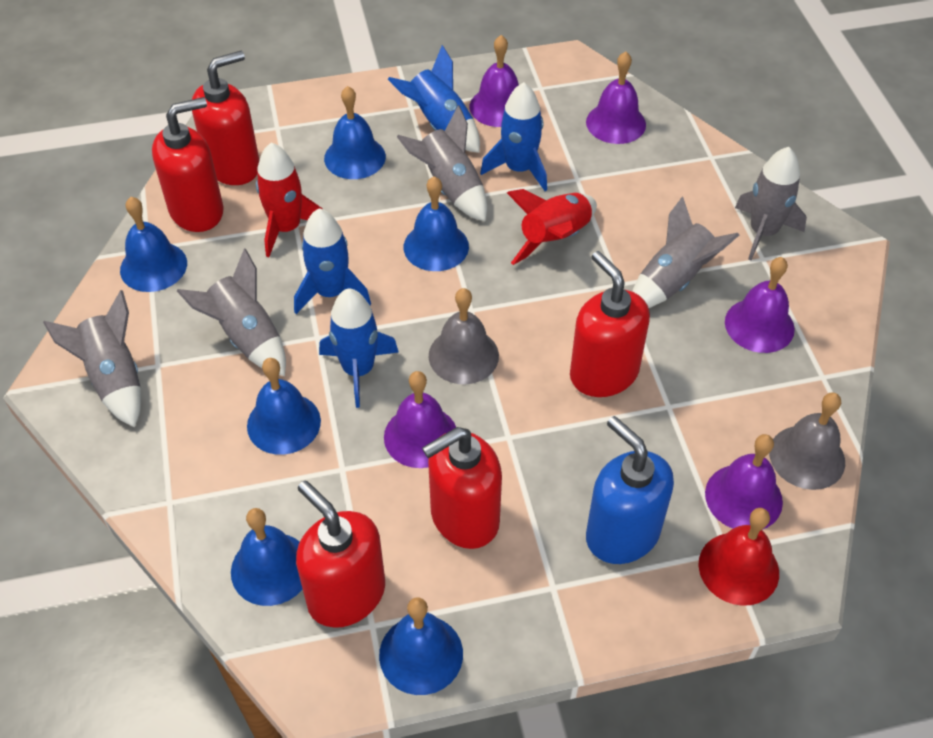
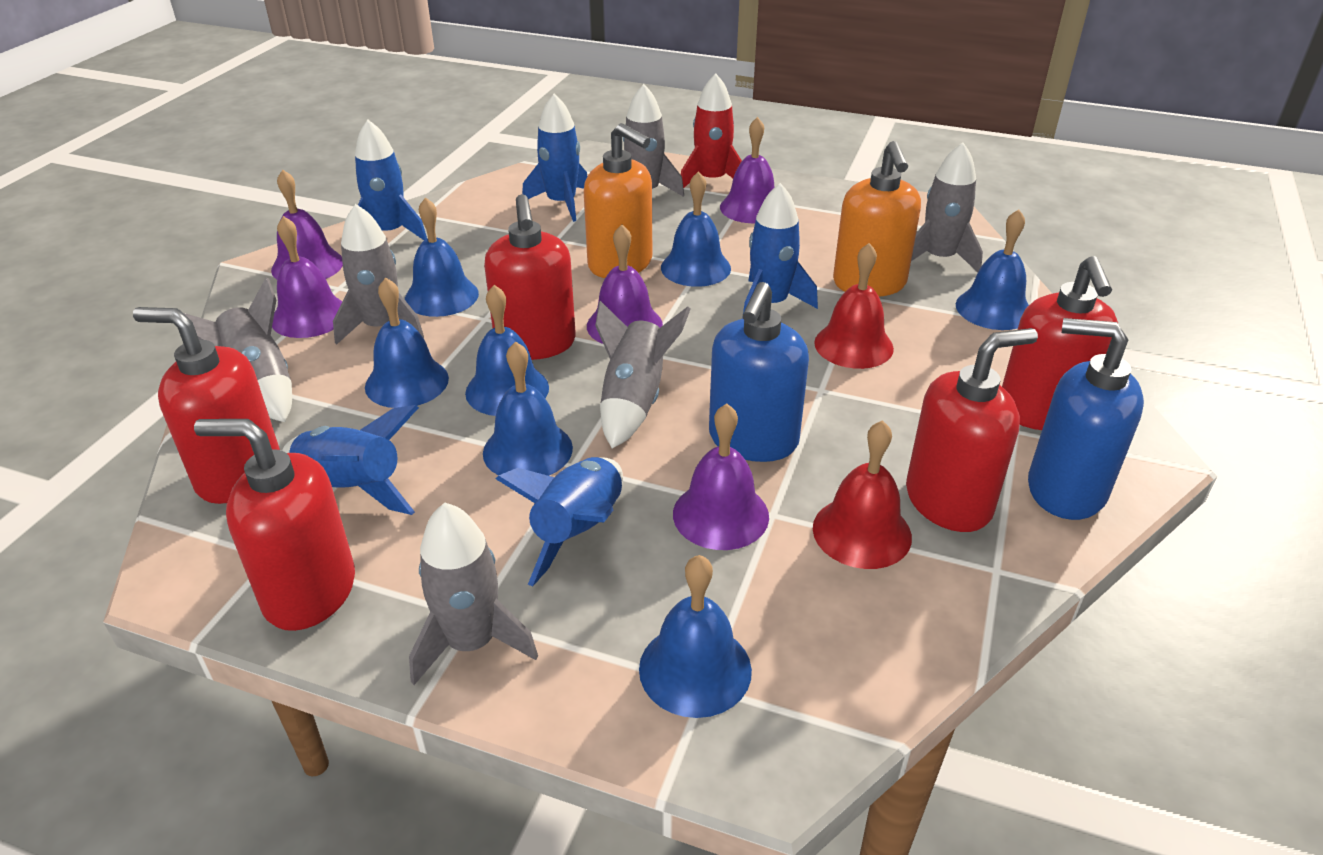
blue bell: 6 -> 7
blue rocket: 4 -> 5
blue soap dispenser: 1 -> 2
grey bell: 2 -> 0
grey rocket: 5 -> 6
orange soap dispenser: 0 -> 2
red bell: 1 -> 2
red rocket: 2 -> 1

